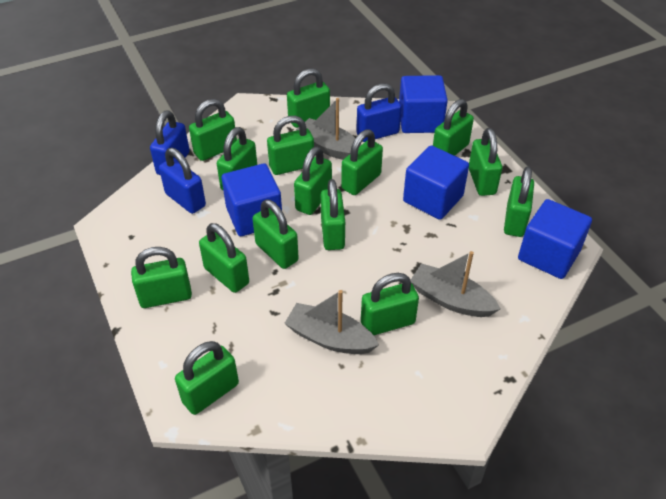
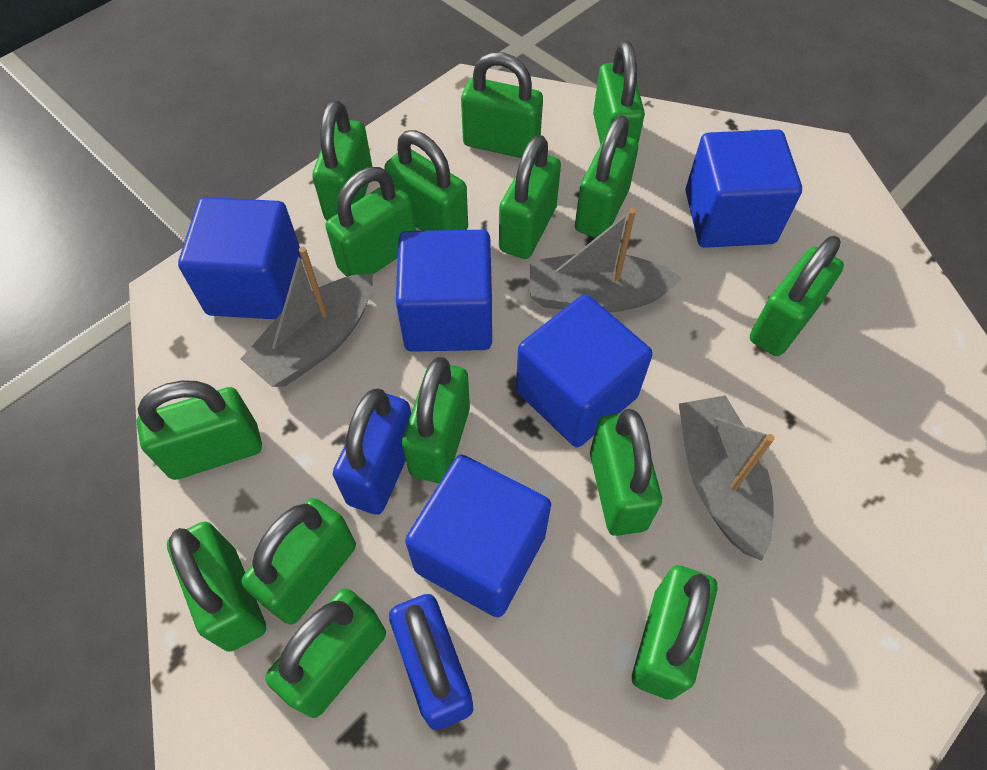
blue cube: 4 -> 5
blue padlock: 3 -> 2

